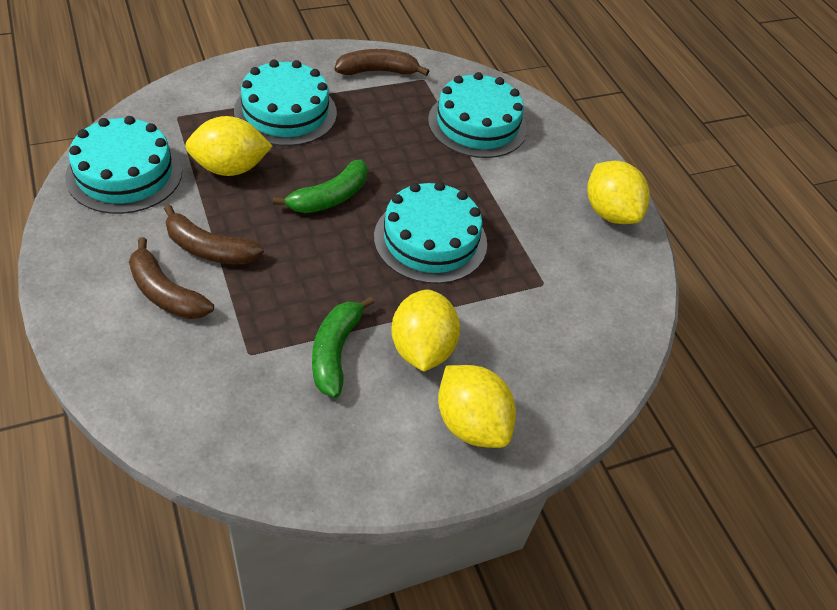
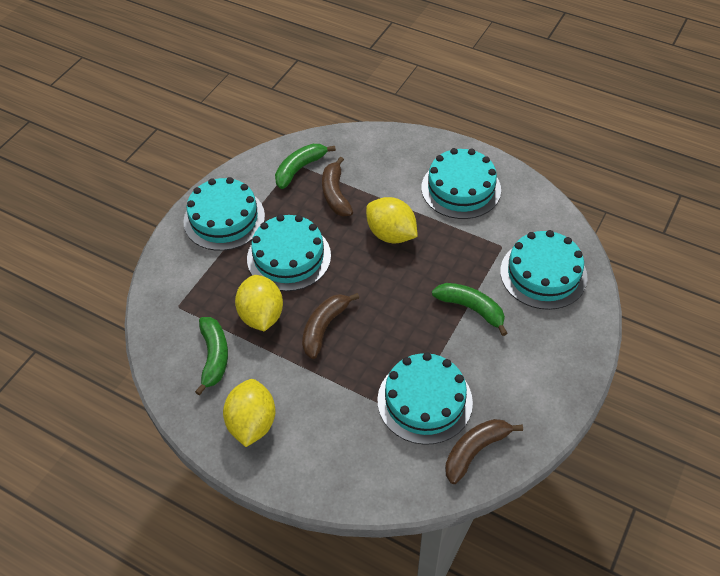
green banana: 2 -> 3
turquoise cake: 4 -> 5
yellow lemon: 4 -> 3

